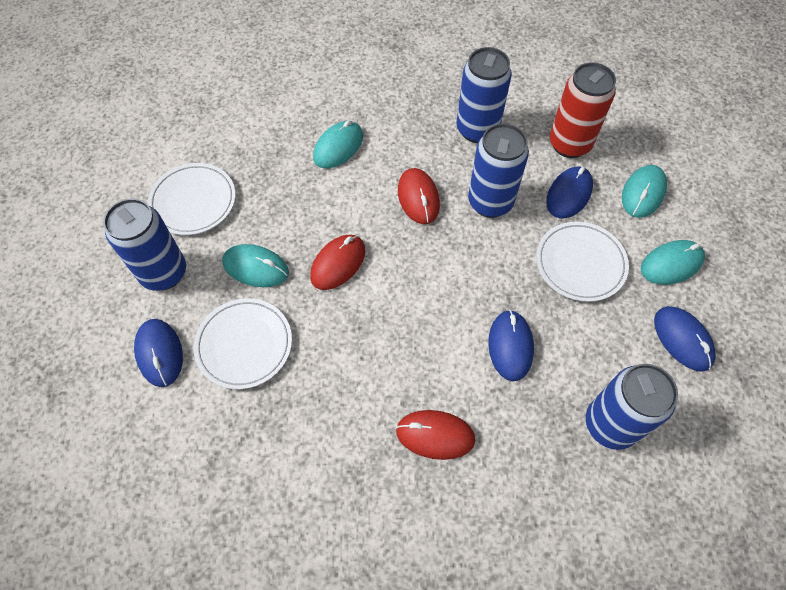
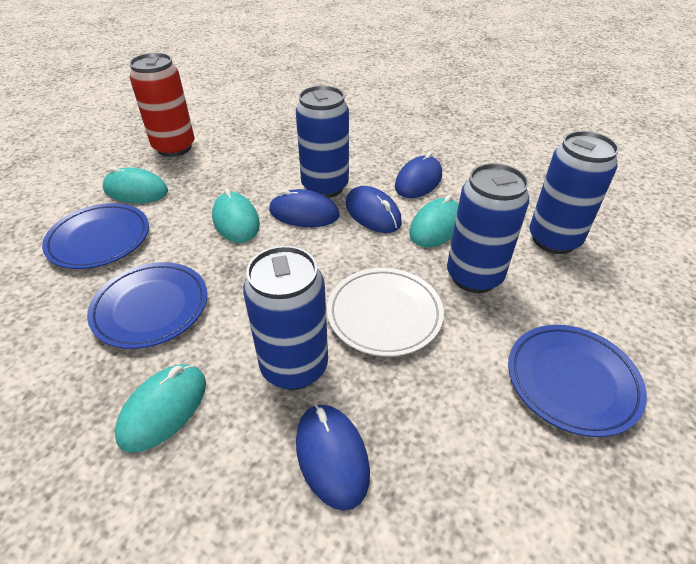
blue plate: 0 -> 3
red mouse: 3 -> 0
white plate: 3 -> 1

